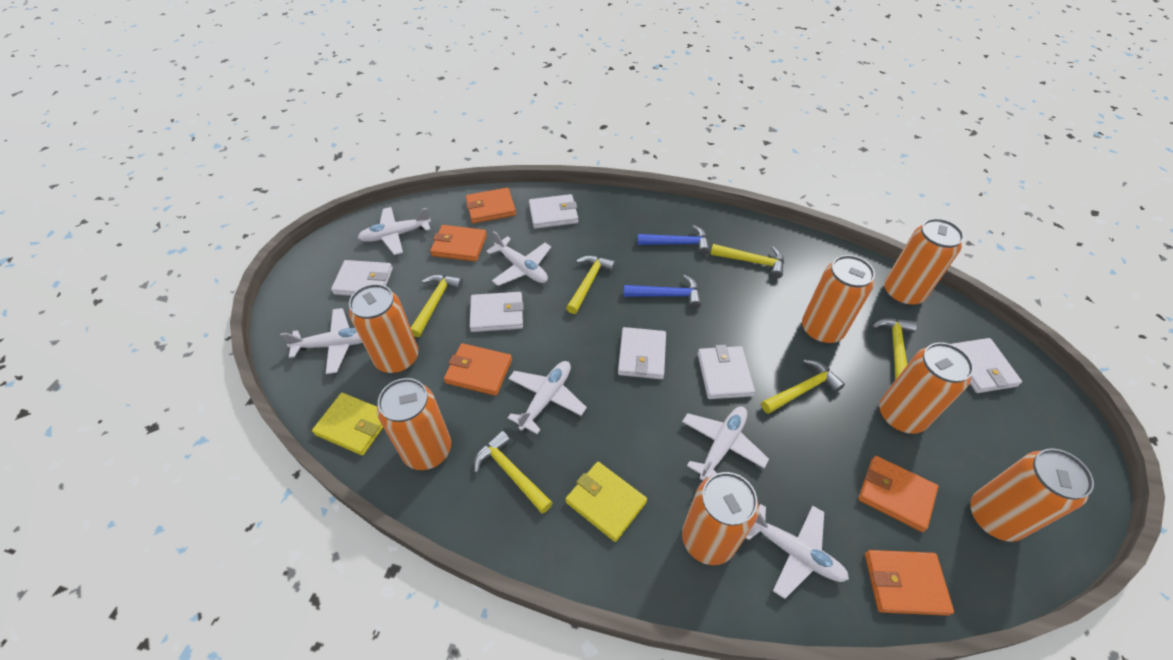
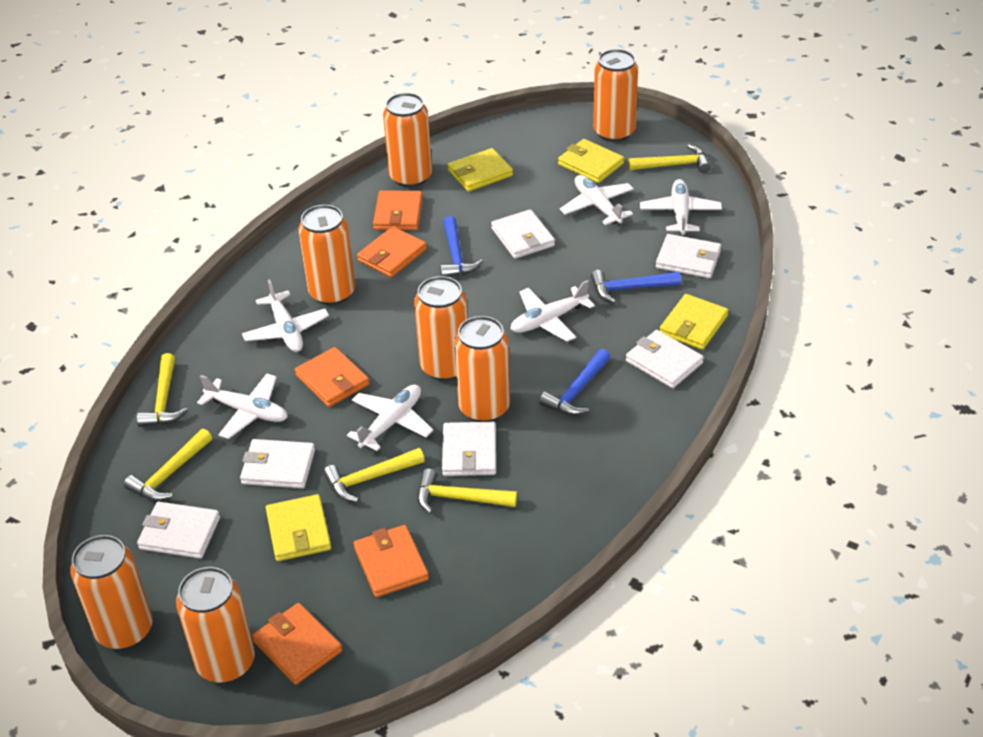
blue hammer: 2 -> 3
yellow hammer: 6 -> 5
yellow wallet: 2 -> 4

